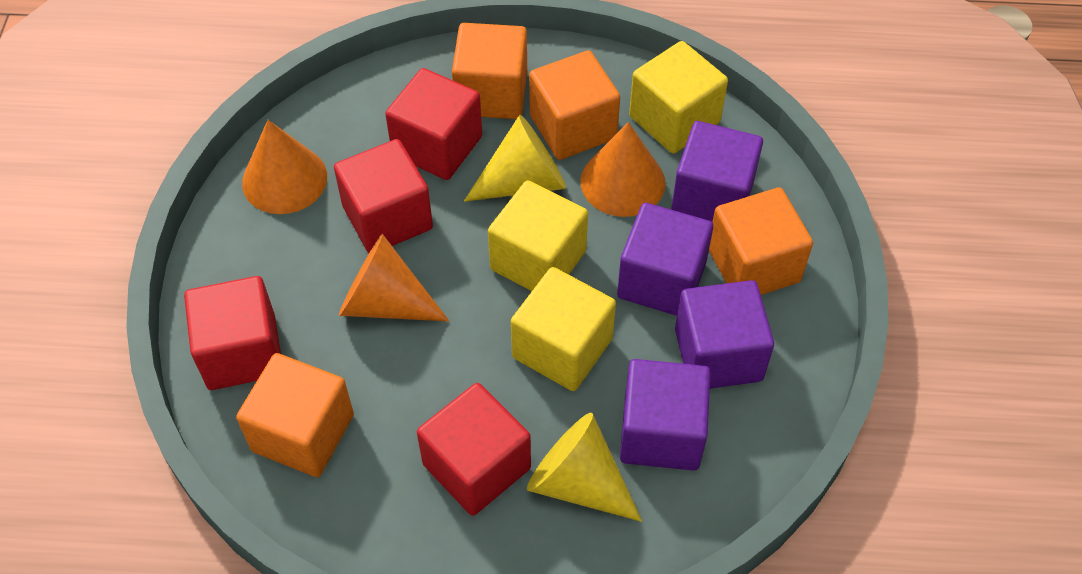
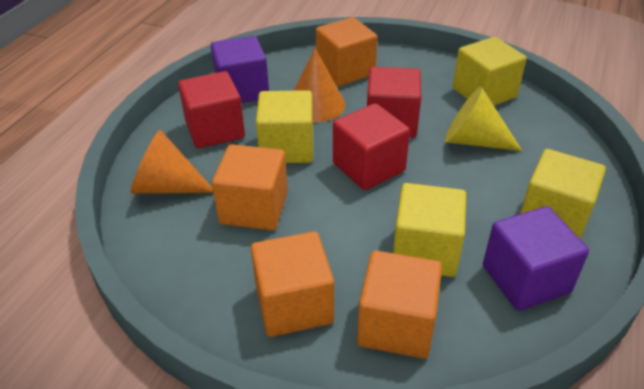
orange cone: 3 -> 2
purple cube: 4 -> 2
red cube: 4 -> 3
yellow cone: 2 -> 1
yellow cube: 3 -> 4

